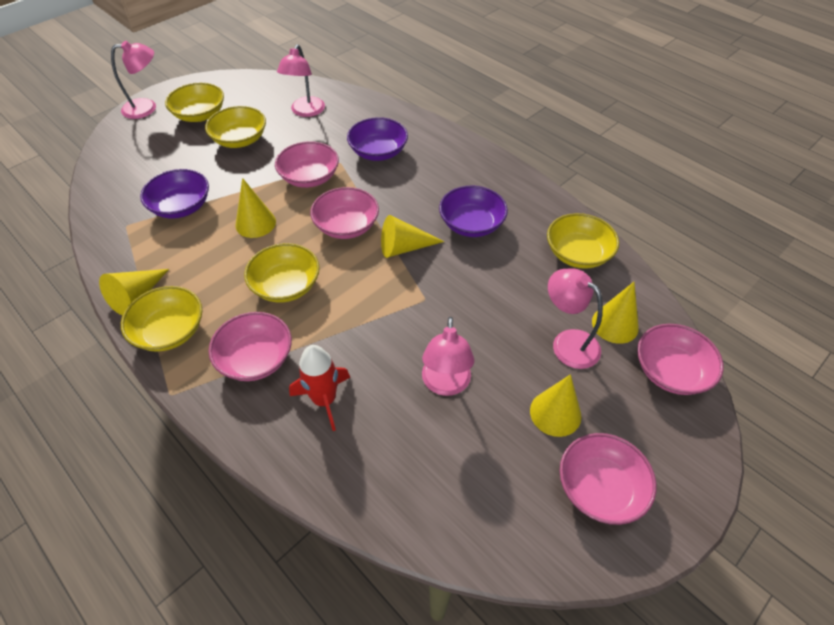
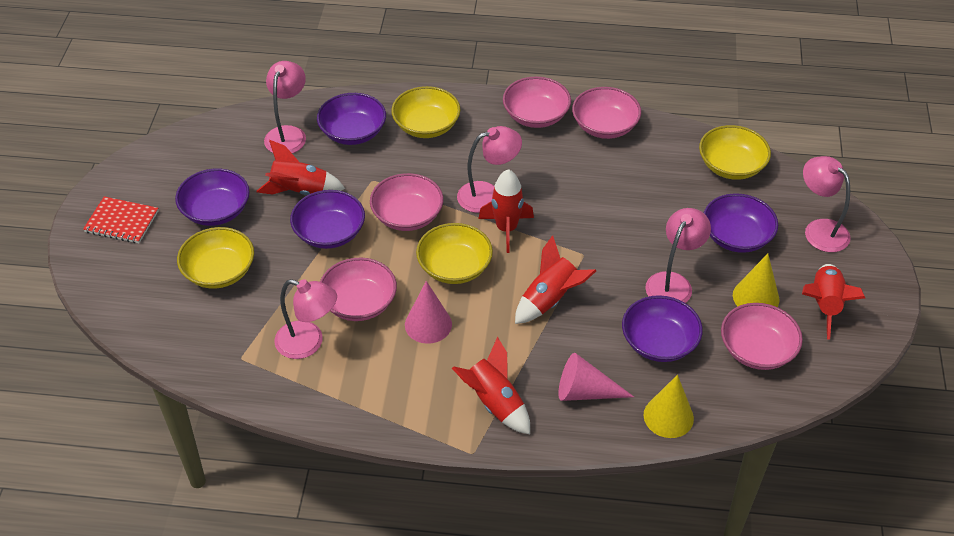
pink cone: 0 -> 2
pink lamp: 4 -> 5
purple bowl: 3 -> 5
red notebook: 0 -> 1
red rocket: 1 -> 5
yellow bowl: 5 -> 4
yellow cone: 5 -> 2

